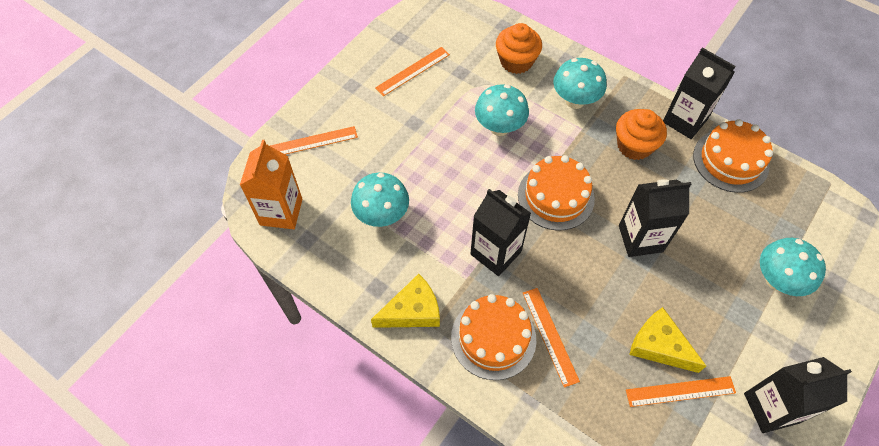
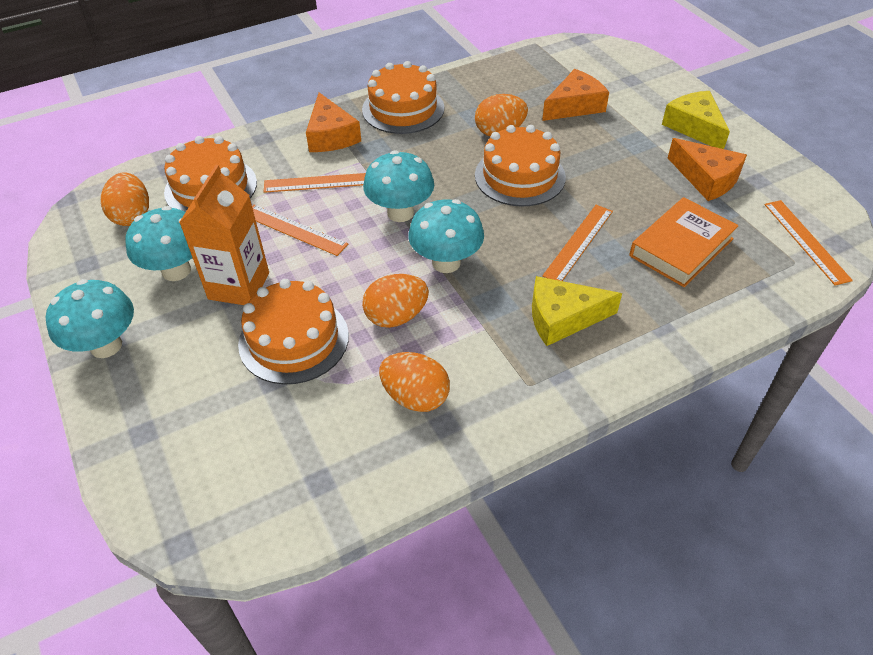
black carton: 4 -> 0
orange book: 0 -> 1
orange cake: 3 -> 4
orange cheese: 0 -> 3
orange cupcake: 2 -> 0
orange egg: 0 -> 4

